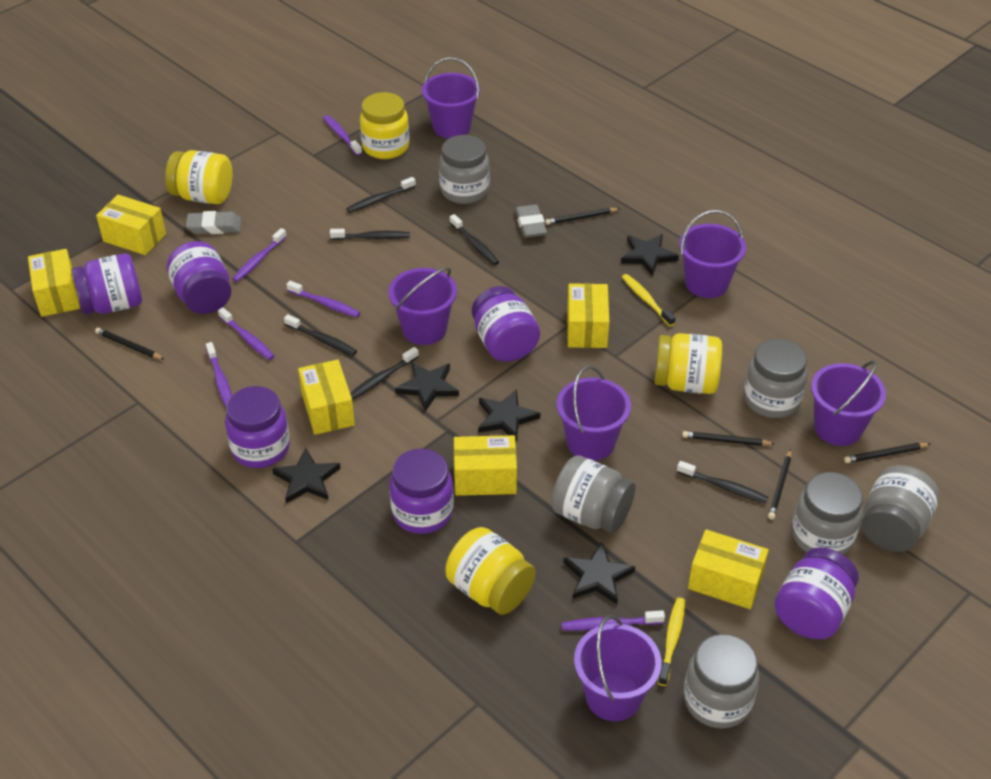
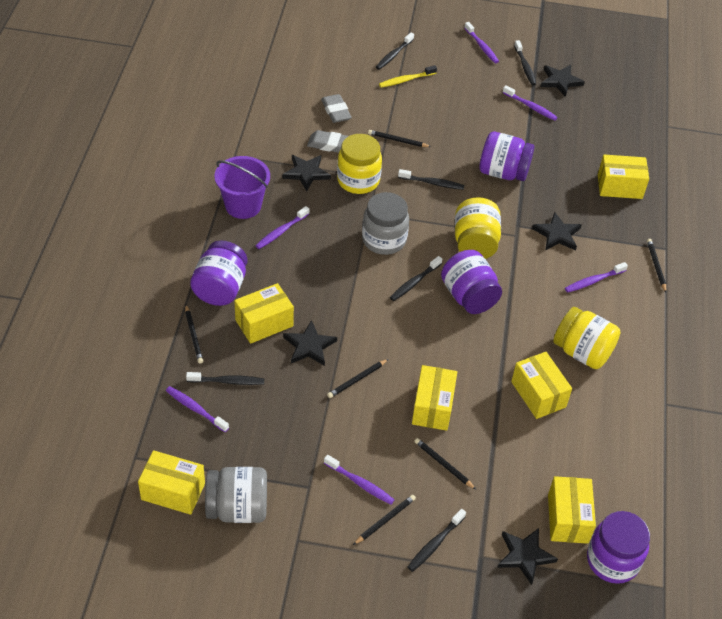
black pencil: 5 -> 6
grey jar: 6 -> 2
purple bucket: 6 -> 1
purple jar: 6 -> 4
yellow jar: 4 -> 3
yellow toothbrush: 2 -> 1

